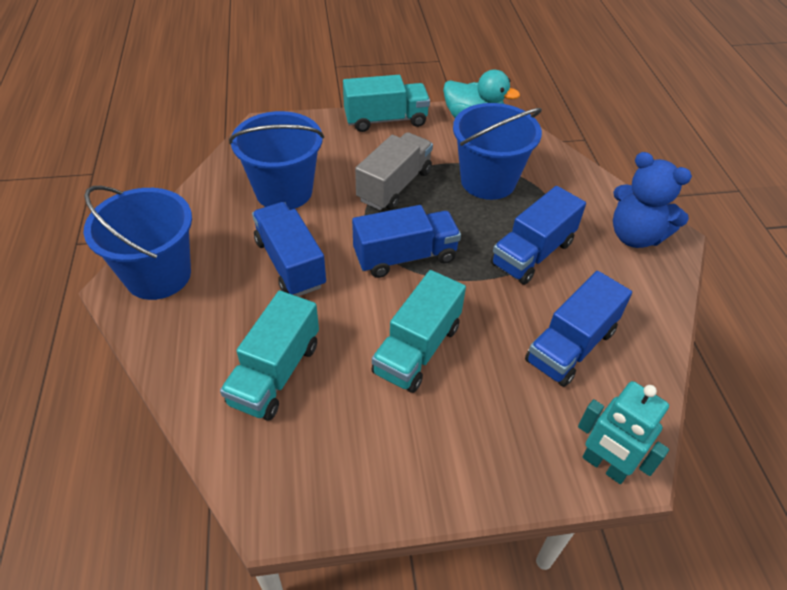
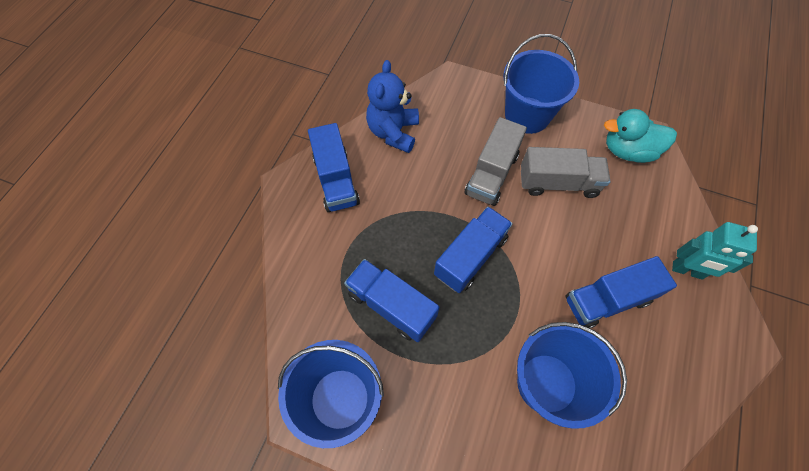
grey truck: 1 -> 2
turquoise truck: 3 -> 0

